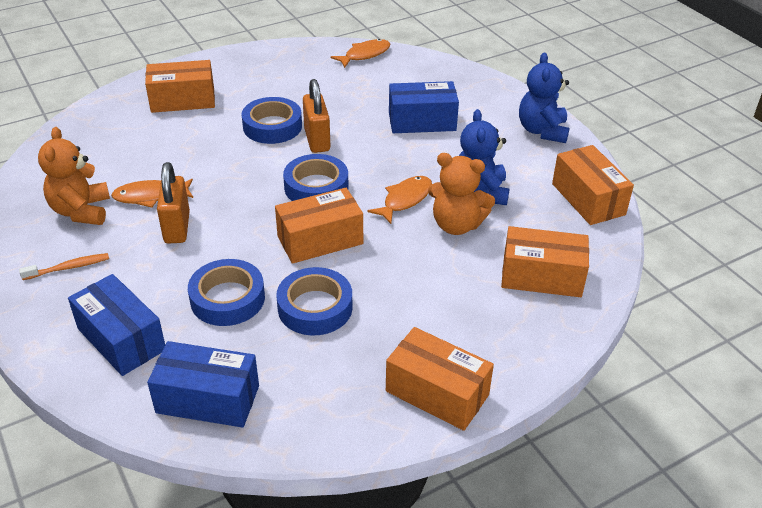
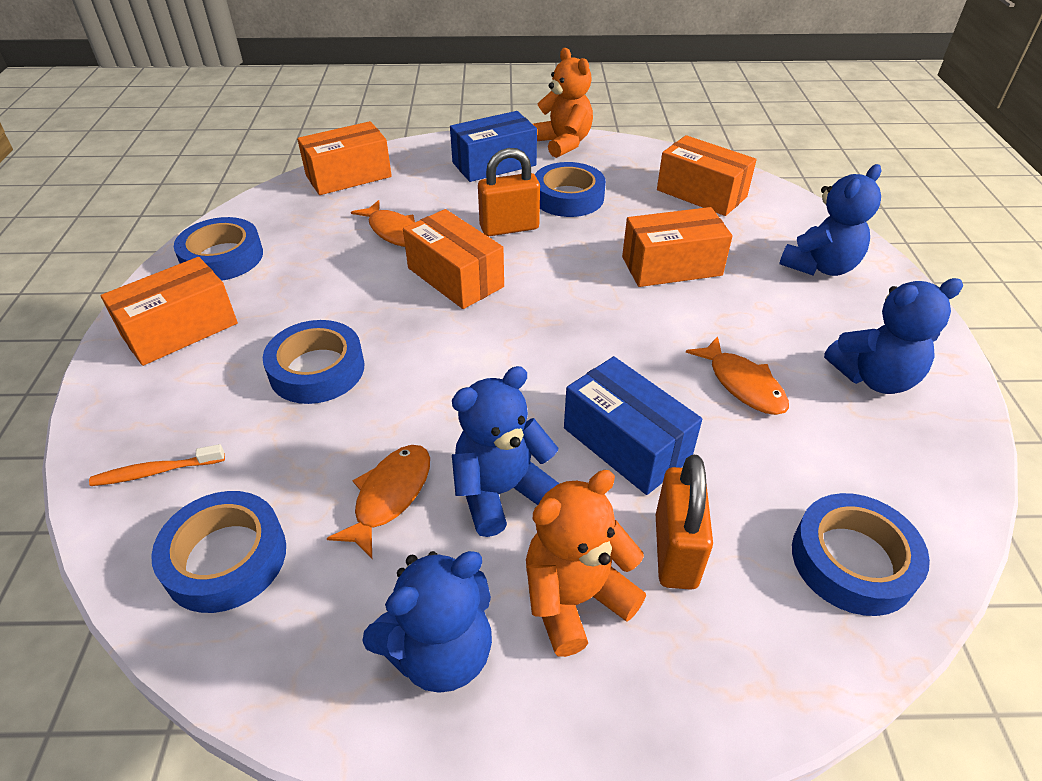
blue box: 3 -> 2
blue tape: 4 -> 5
blue teddy bear: 2 -> 4

